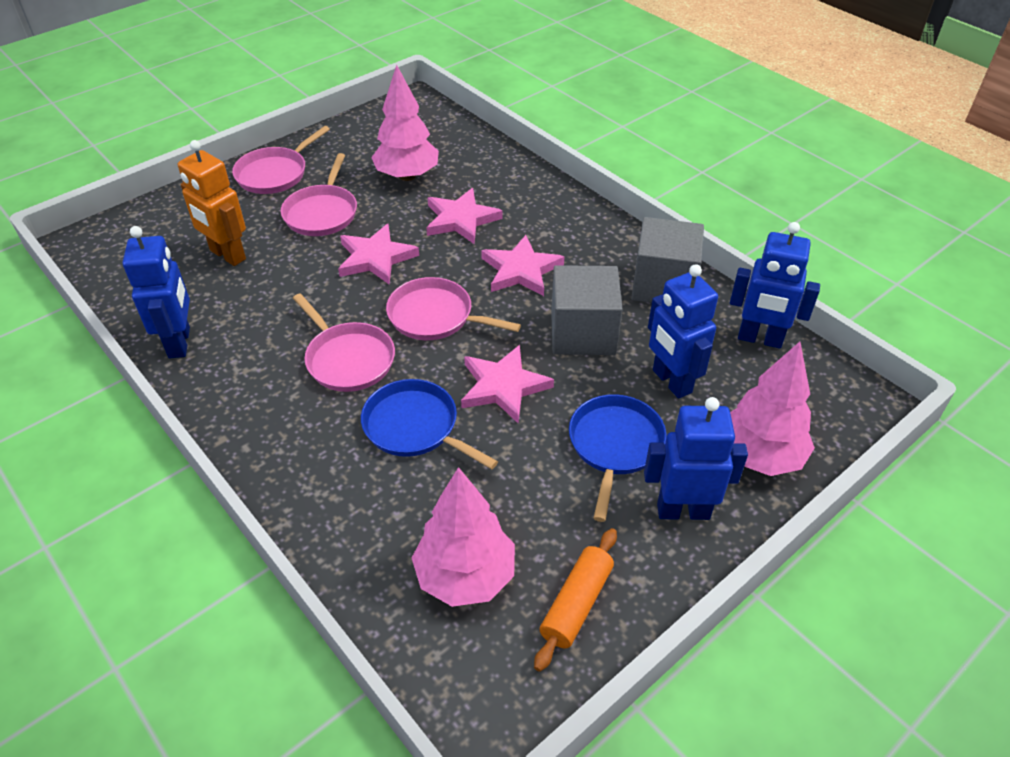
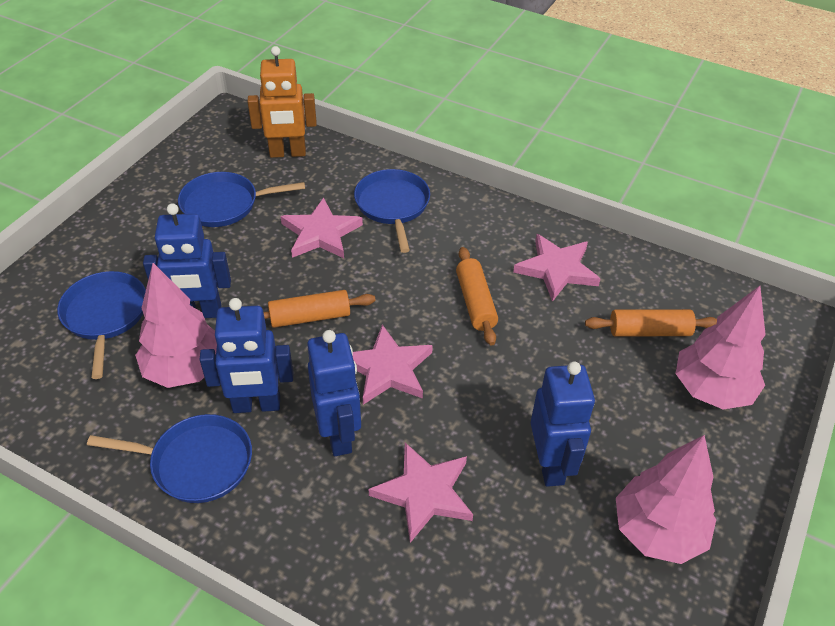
blue pan: 2 -> 4
grey cube: 2 -> 0
orange rolling pin: 1 -> 3
pink pan: 4 -> 0

